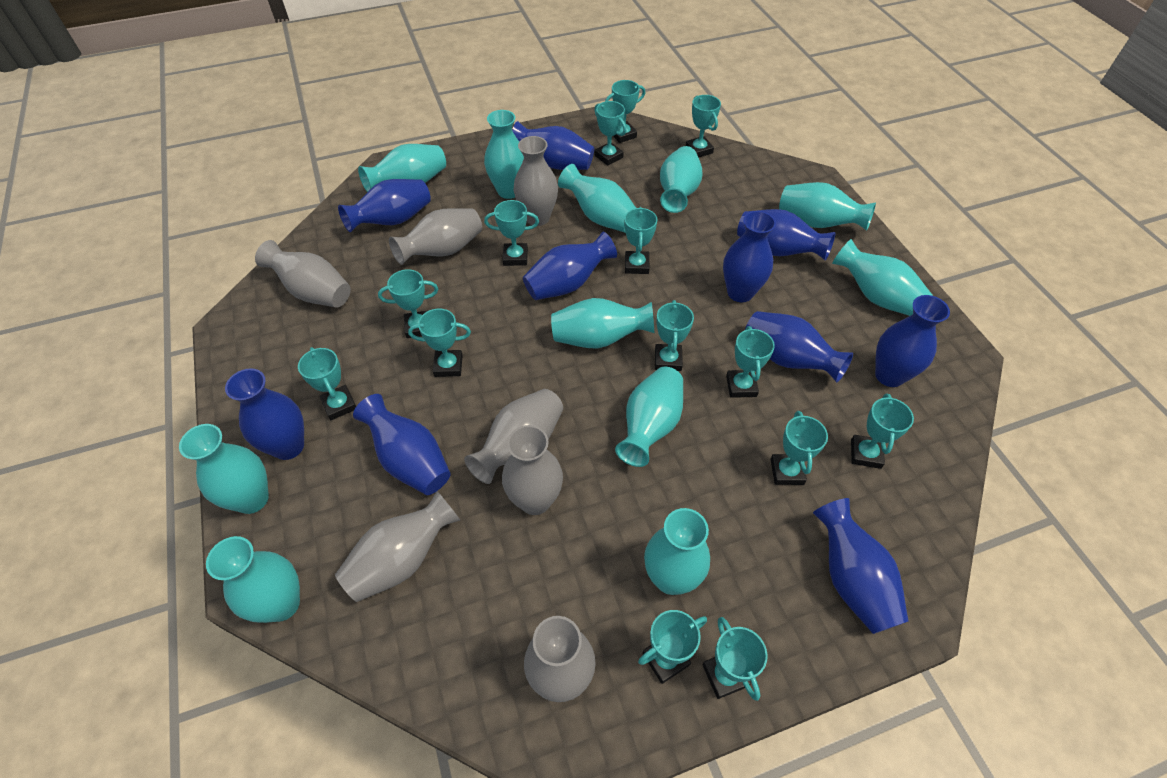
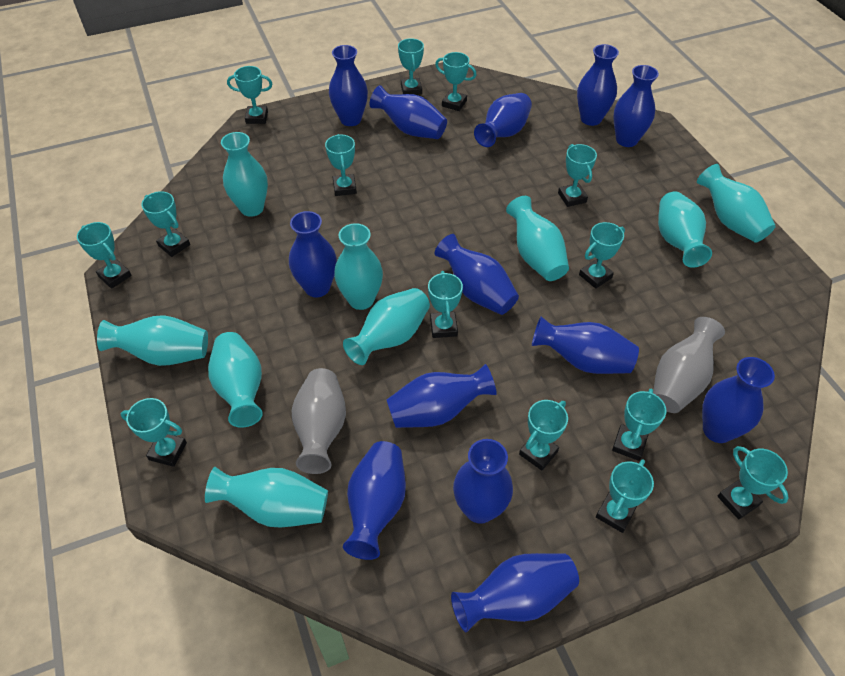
blue vase: 10 -> 13
grey vase: 7 -> 2
turquoise vase: 11 -> 9

